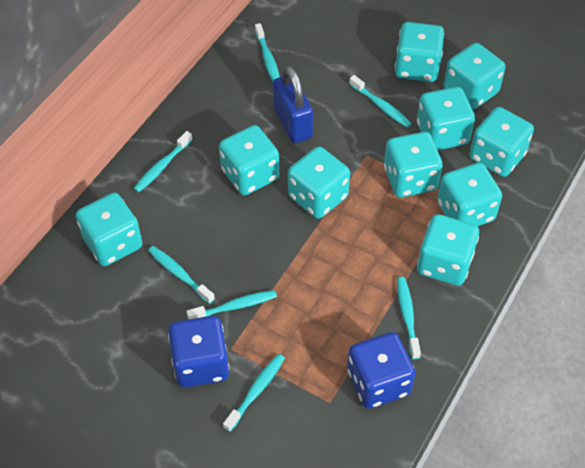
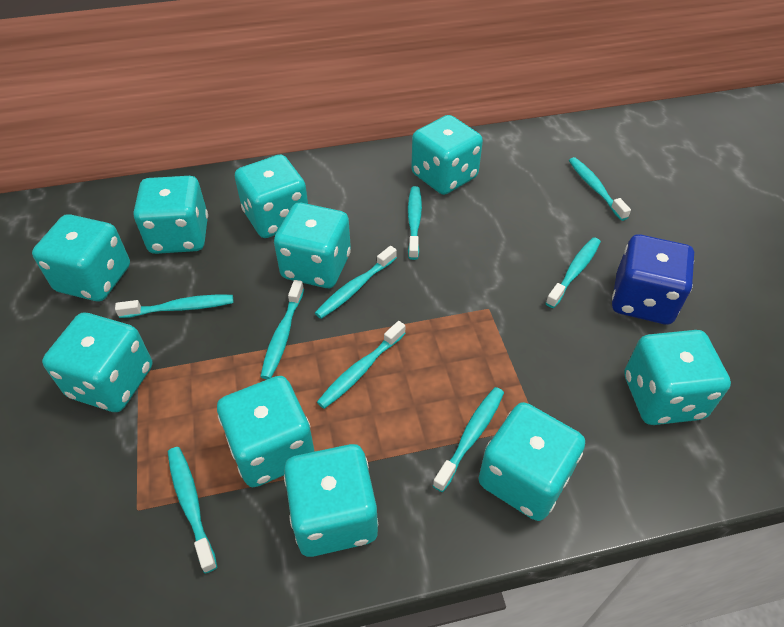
blue dice: 2 -> 1
blue padlock: 1 -> 0
turquoise toothbrush: 7 -> 9

